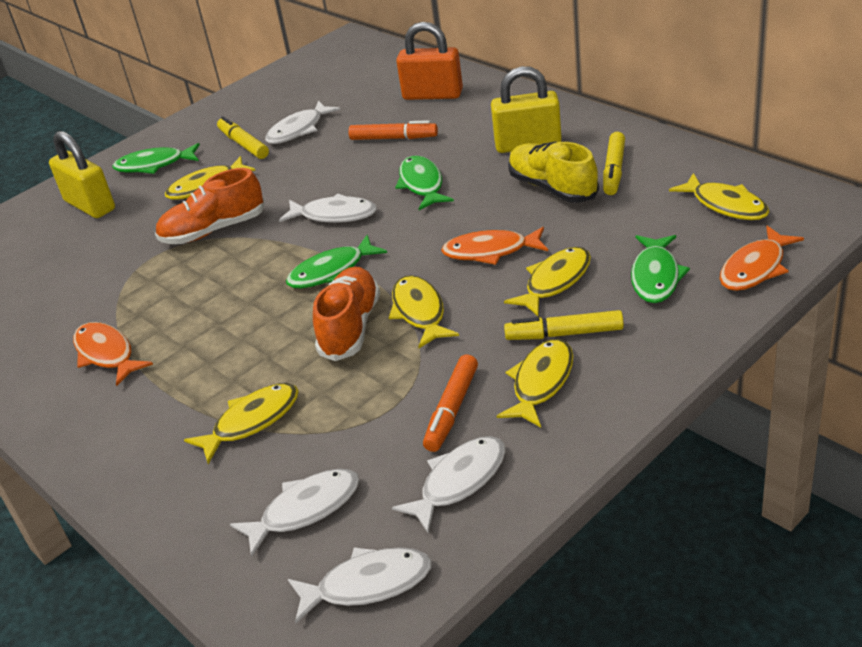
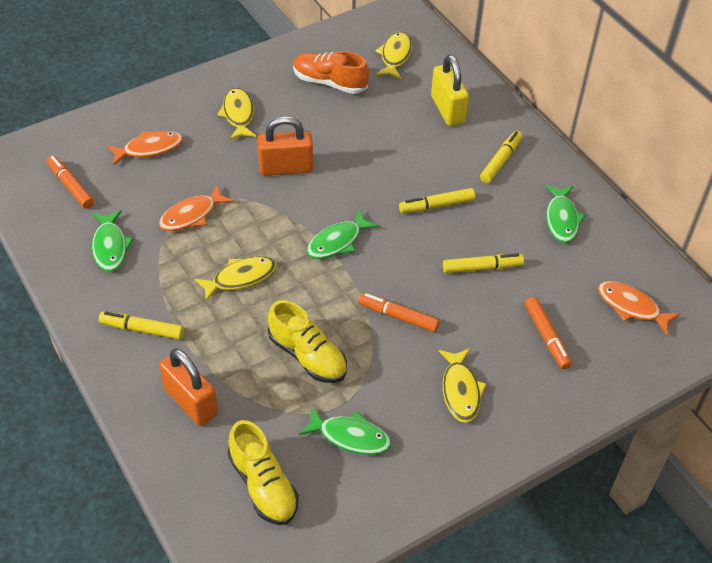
orange marker: 2 -> 3
orange padlock: 1 -> 2
orange shoe: 2 -> 1
white fish: 5 -> 0
yellow fish: 6 -> 4
yellow marker: 3 -> 4
yellow padlock: 2 -> 1
yellow shoe: 1 -> 2

